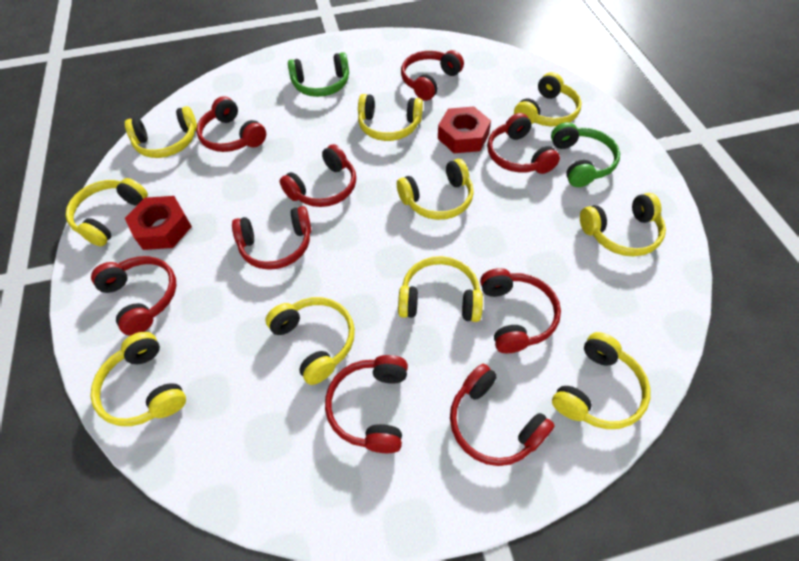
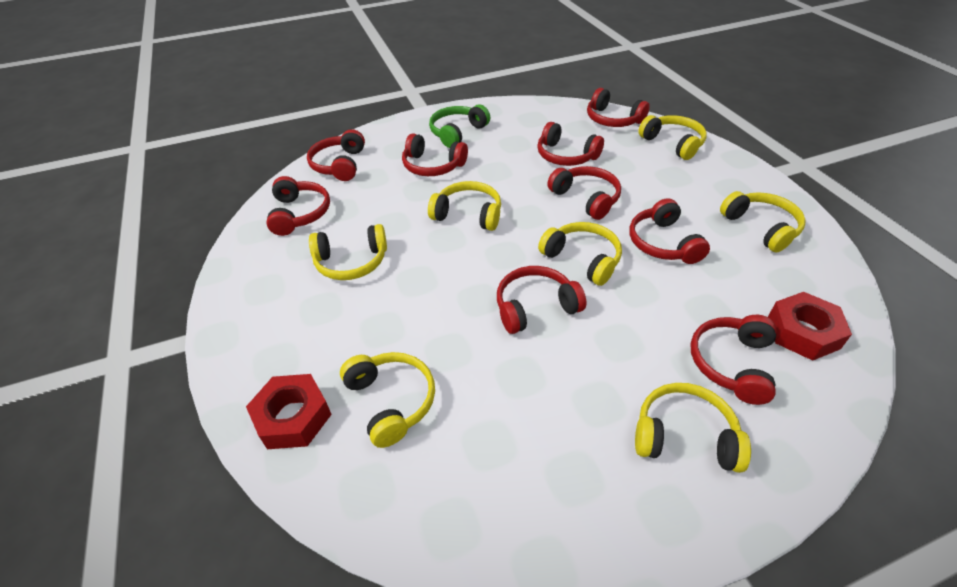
green headphones: 2 -> 1
yellow headphones: 10 -> 7

